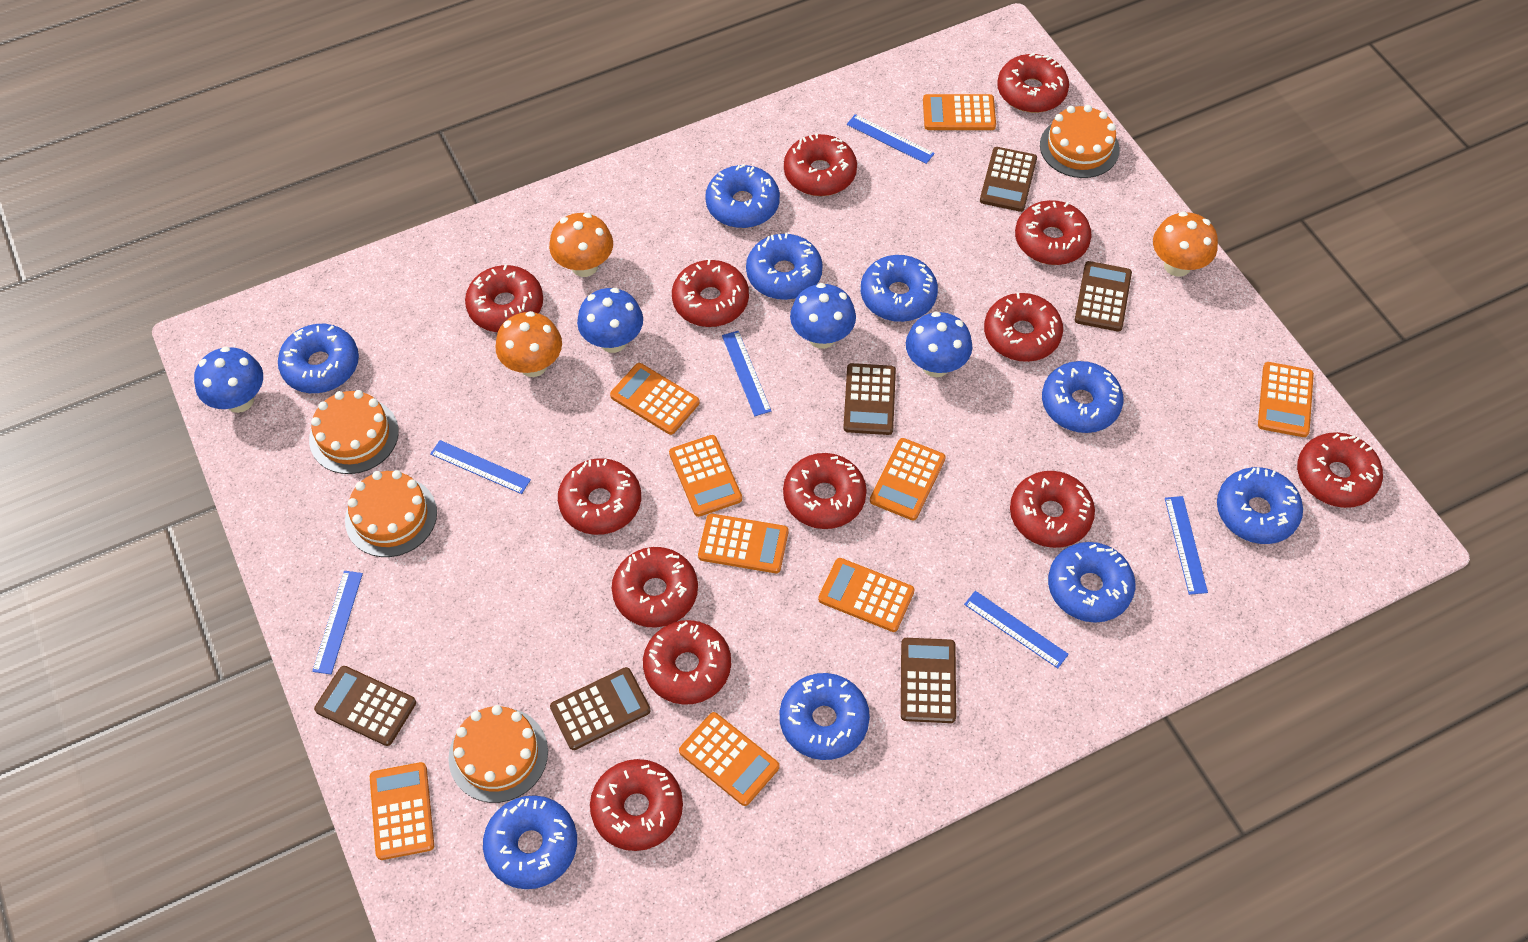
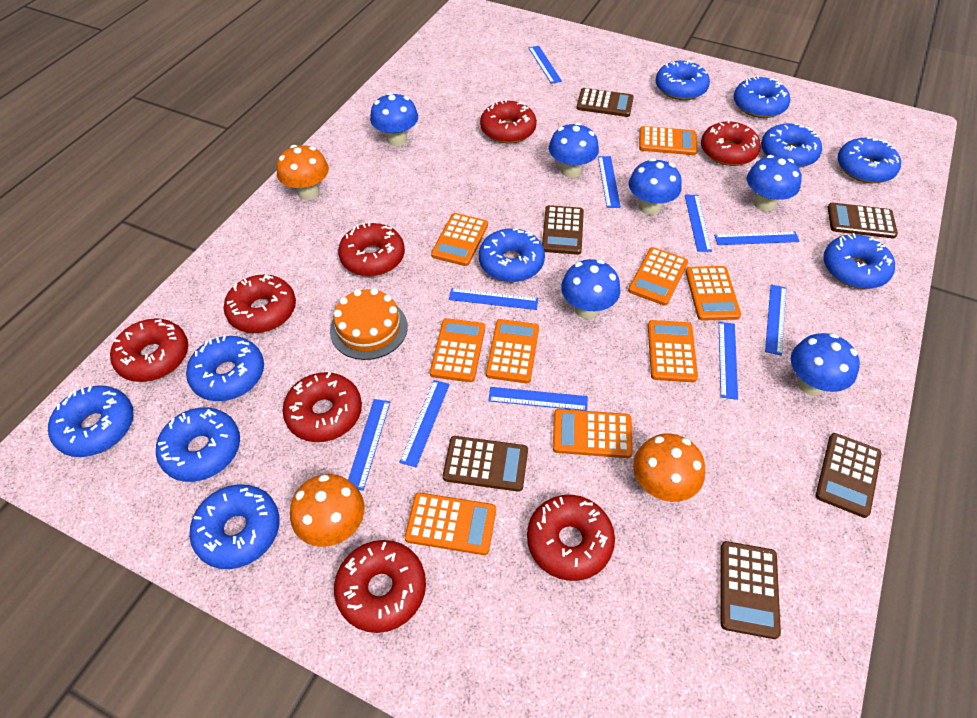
blue donut: 9 -> 10
blue mushroom: 4 -> 6
blue ruler: 6 -> 10
orange cake: 4 -> 1
red donut: 13 -> 8

